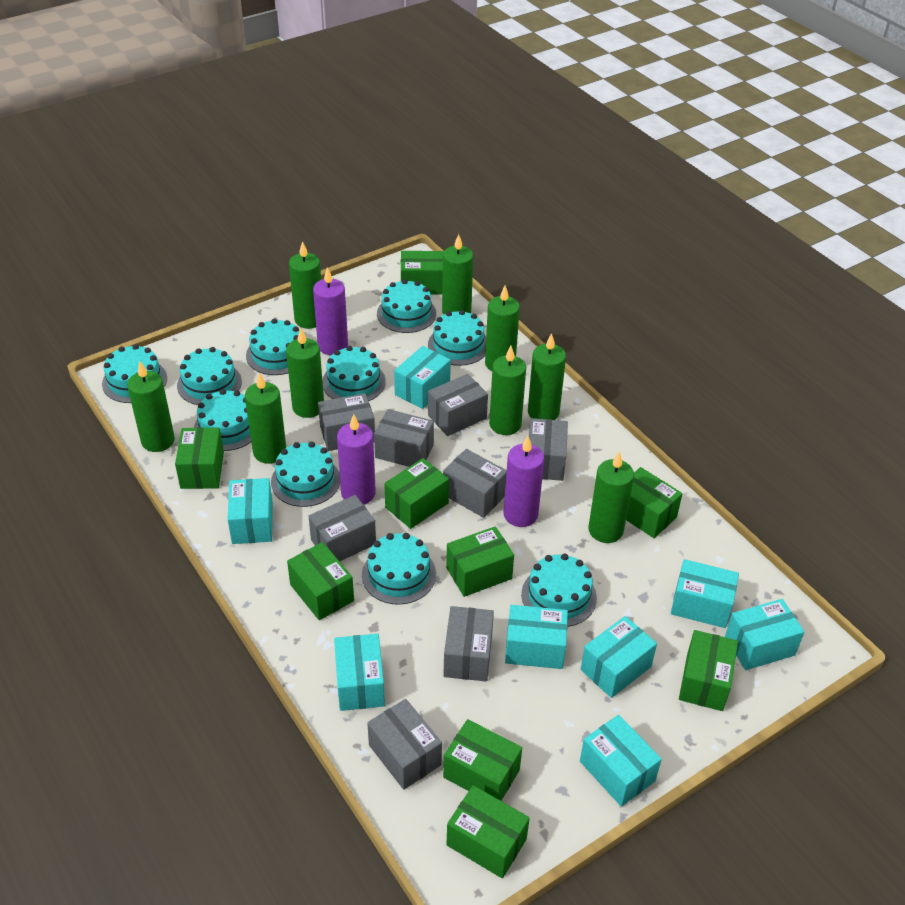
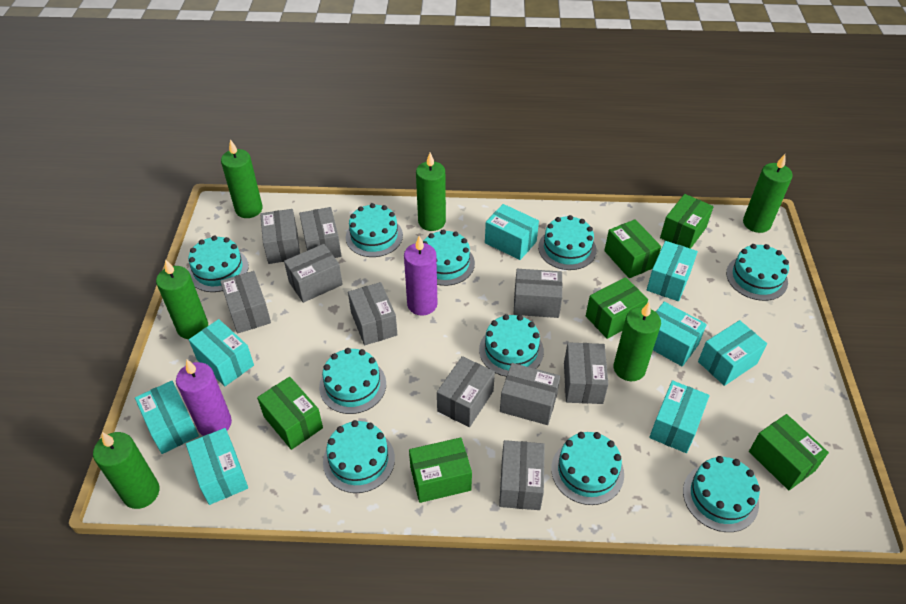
green box: 9 -> 6
green candle: 9 -> 6
grey box: 8 -> 10
purple candle: 3 -> 2

